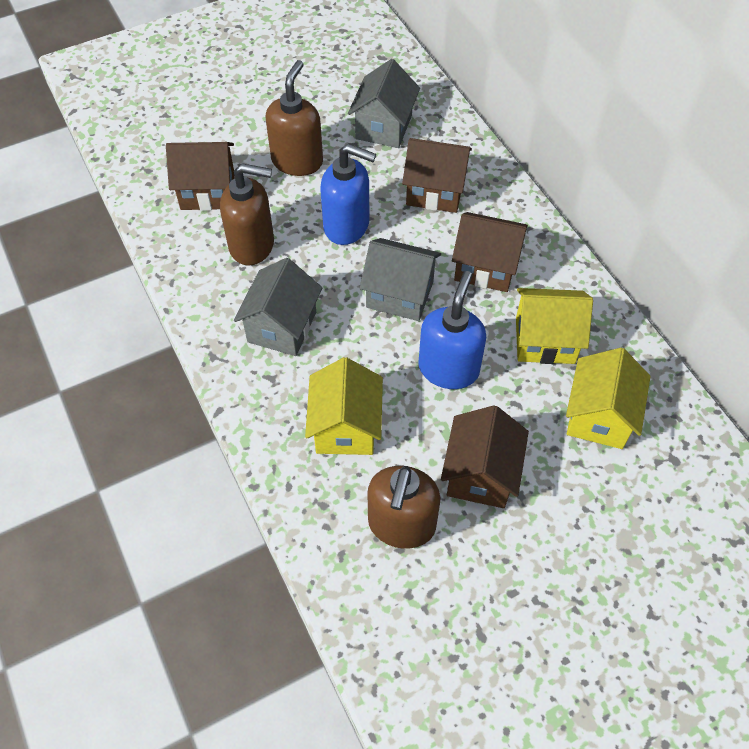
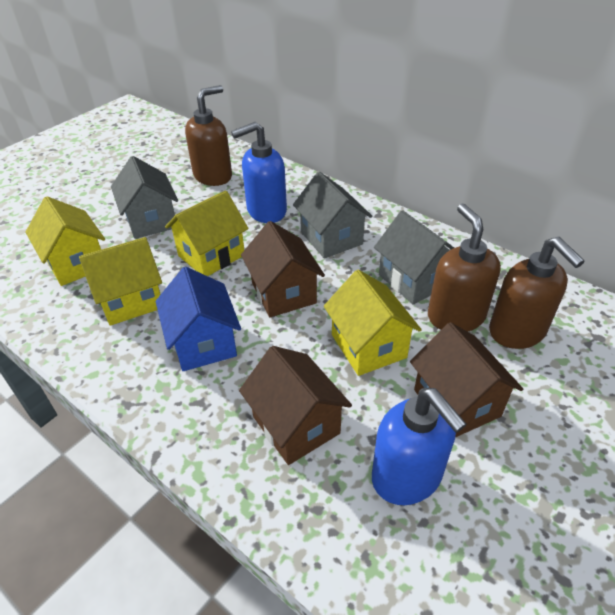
blue house: 0 -> 1
brown house: 4 -> 3
yellow house: 3 -> 4

